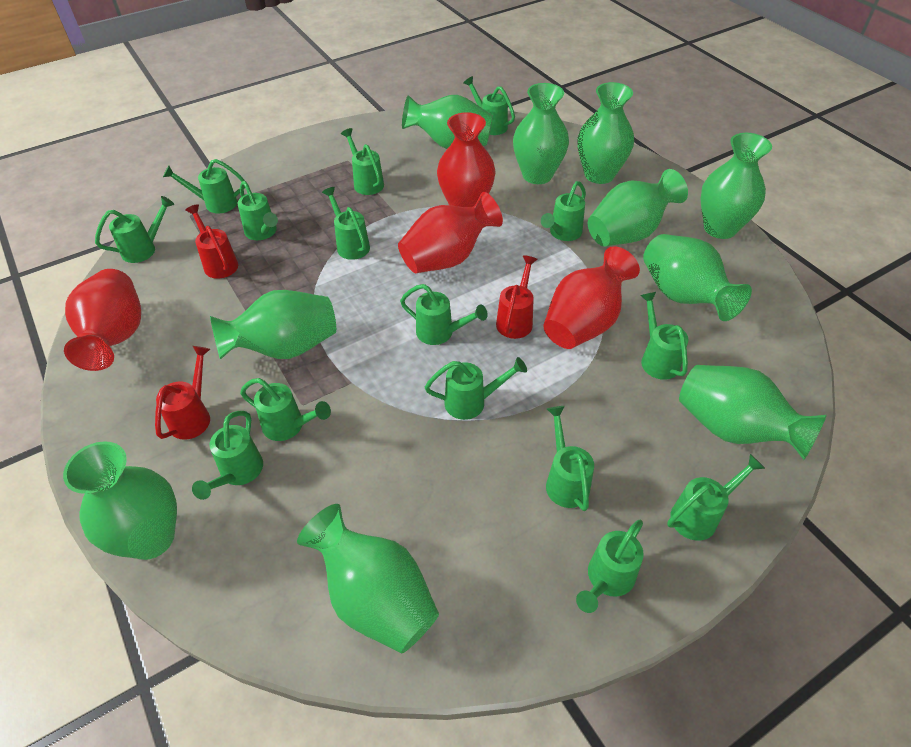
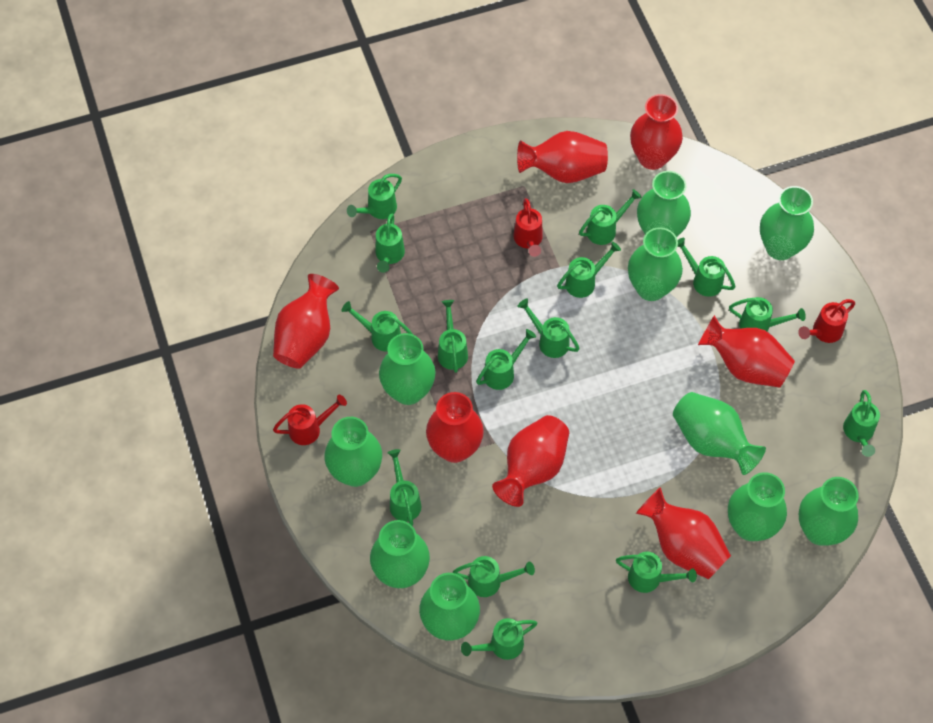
red vase: 4 -> 7

